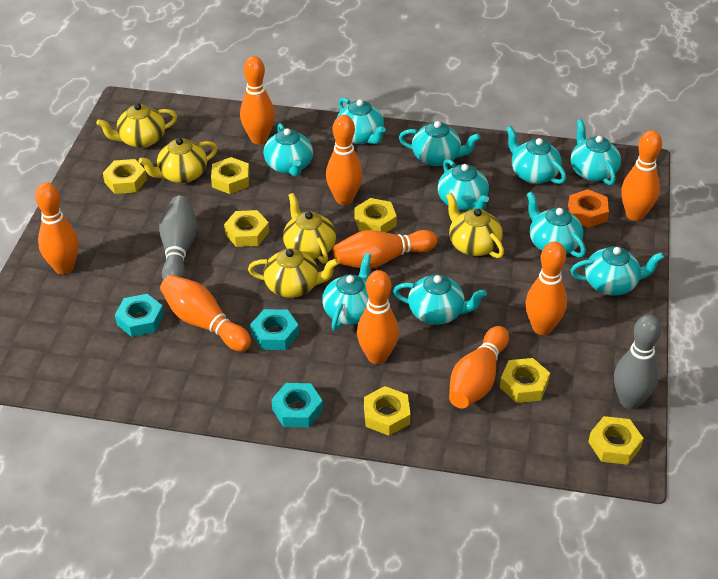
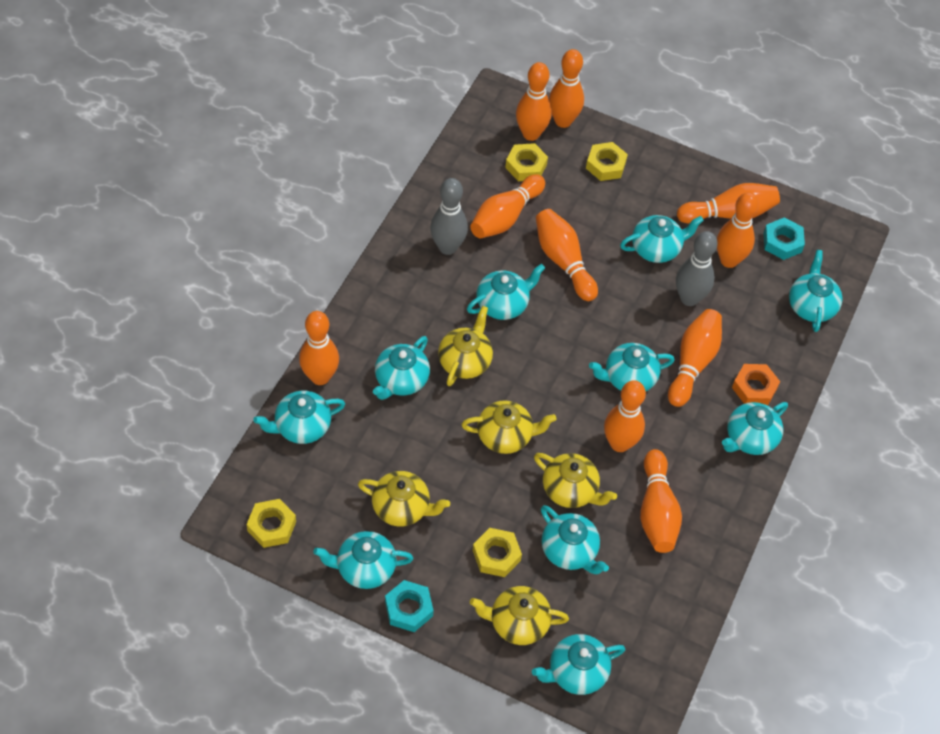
orange bowling pin: 9 -> 10
turquoise nut: 3 -> 2
yellow nut: 7 -> 4

